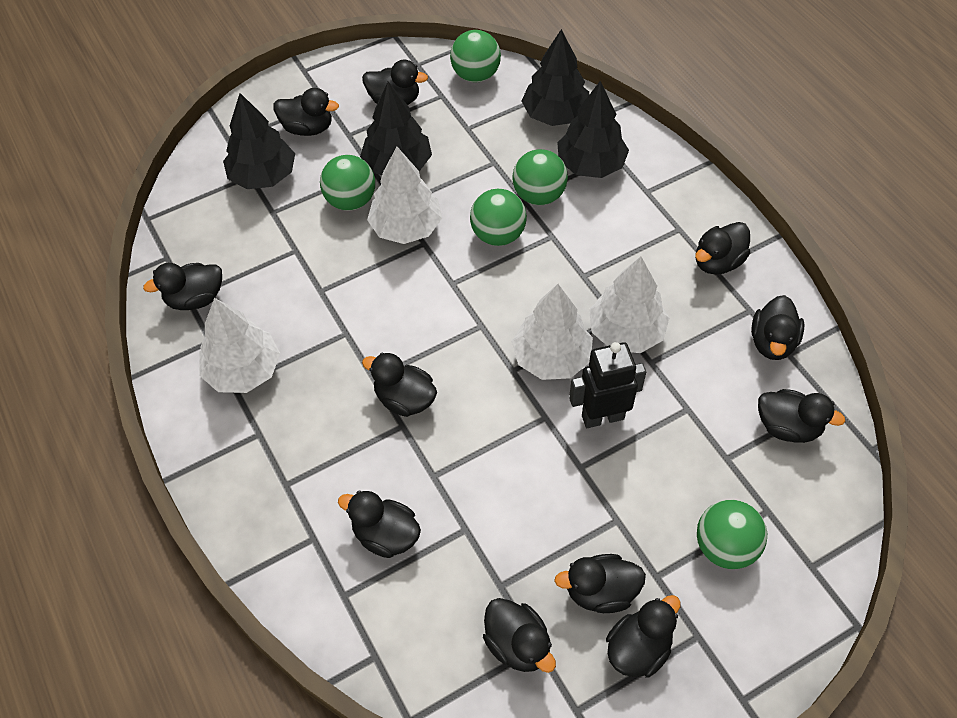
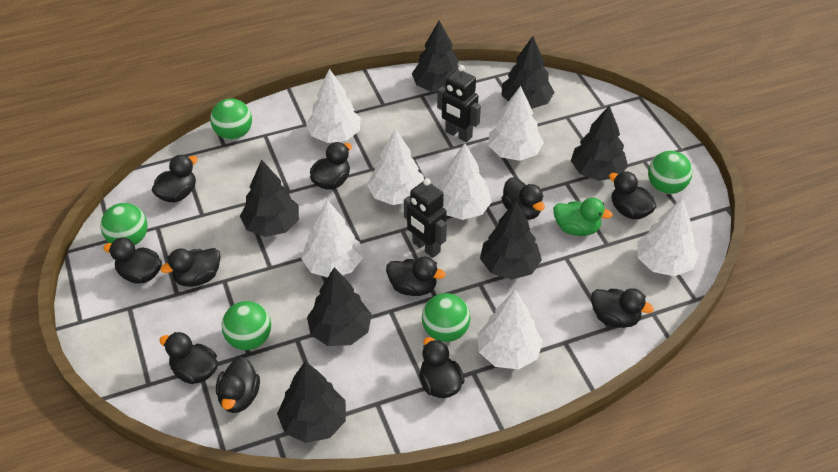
black robot: 1 -> 2
black tree: 4 -> 7
green duck: 0 -> 1
white tree: 4 -> 7

